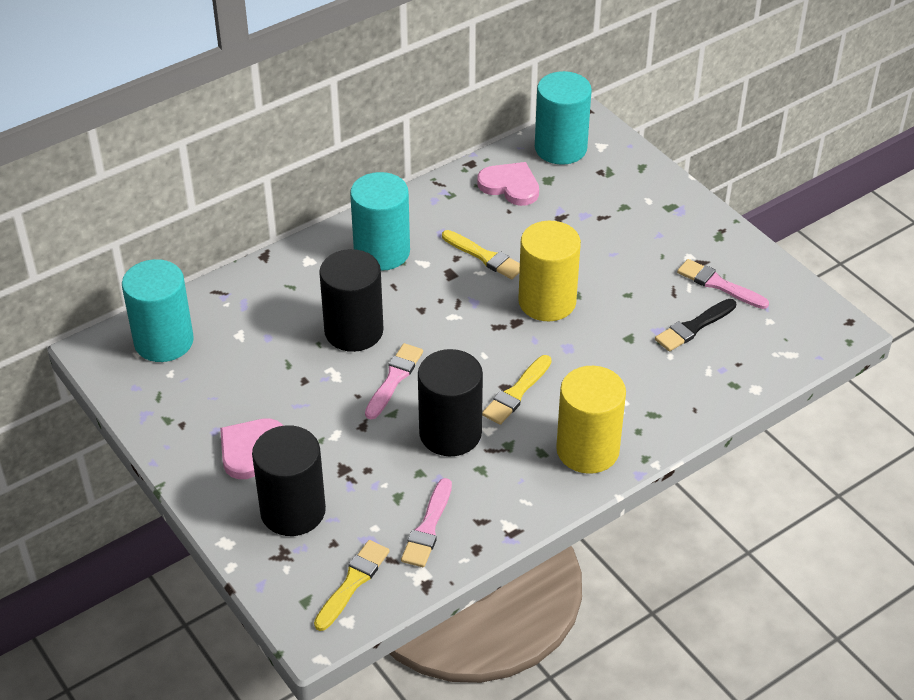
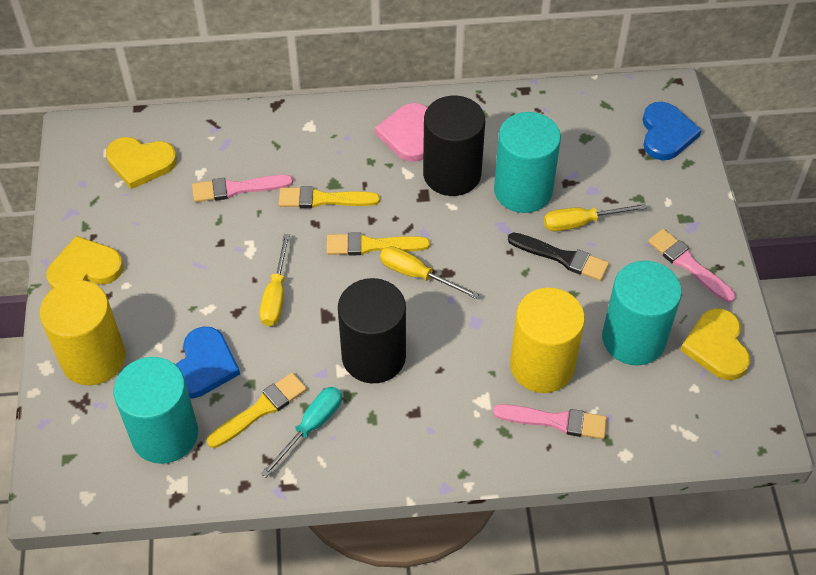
black cylinder: 3 -> 2
blue heart: 0 -> 2
pink heart: 2 -> 1
turquoise screwdriver: 0 -> 1
yellow heart: 0 -> 3
yellow screwdriver: 0 -> 3

